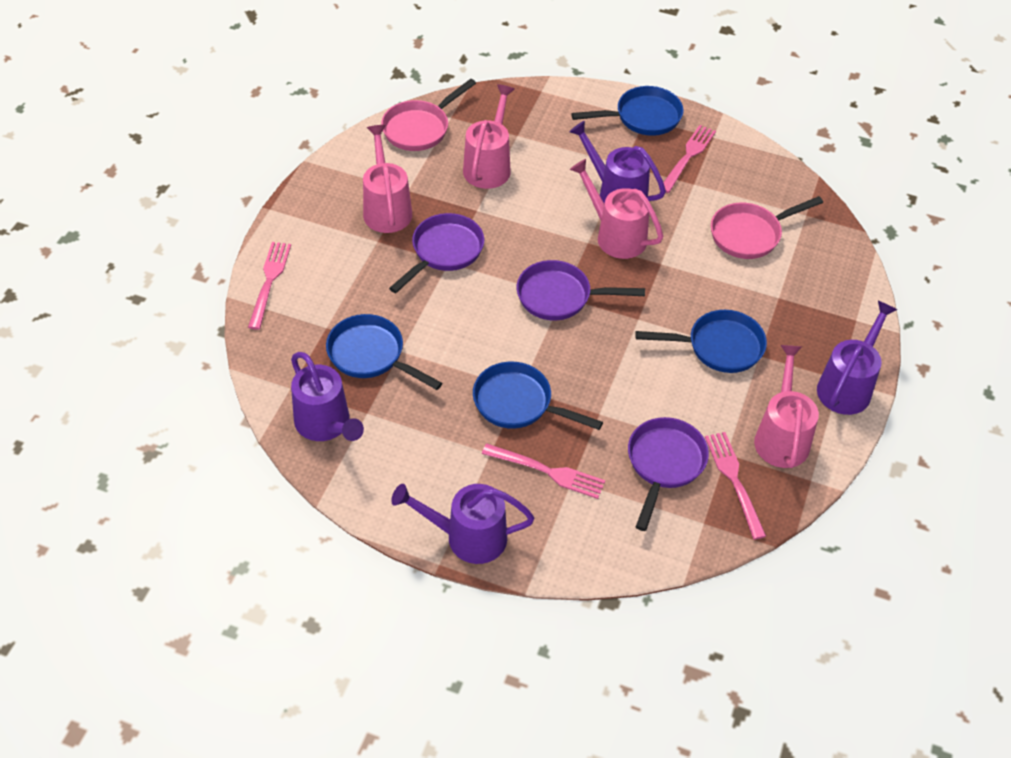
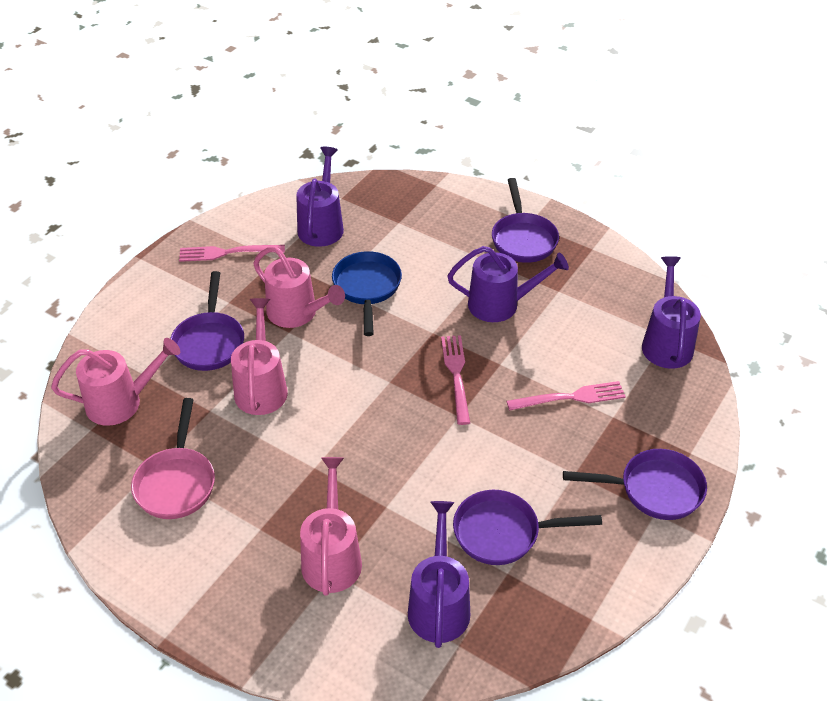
blue pan: 4 -> 1
pink fork: 4 -> 3
pink pan: 2 -> 1
purple pan: 3 -> 4

